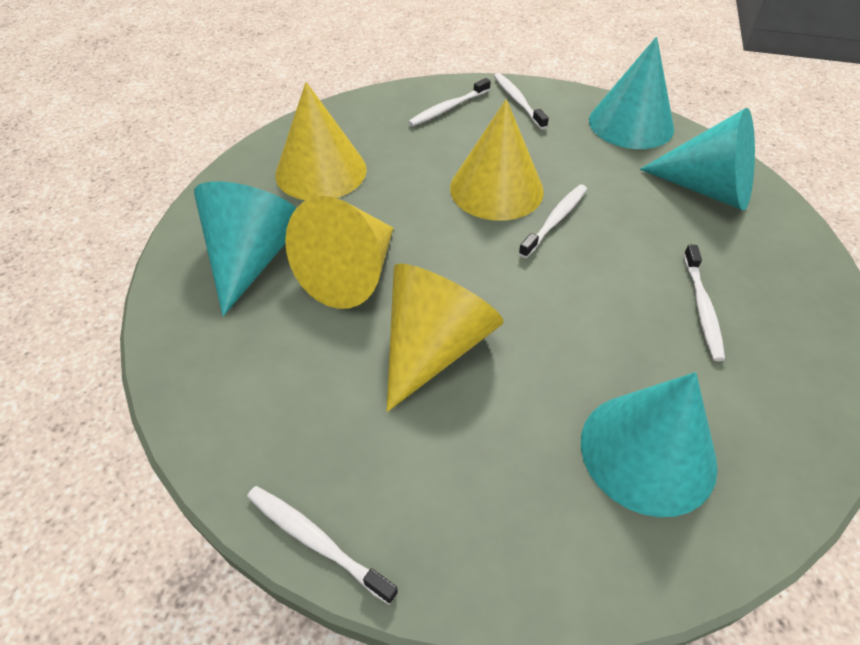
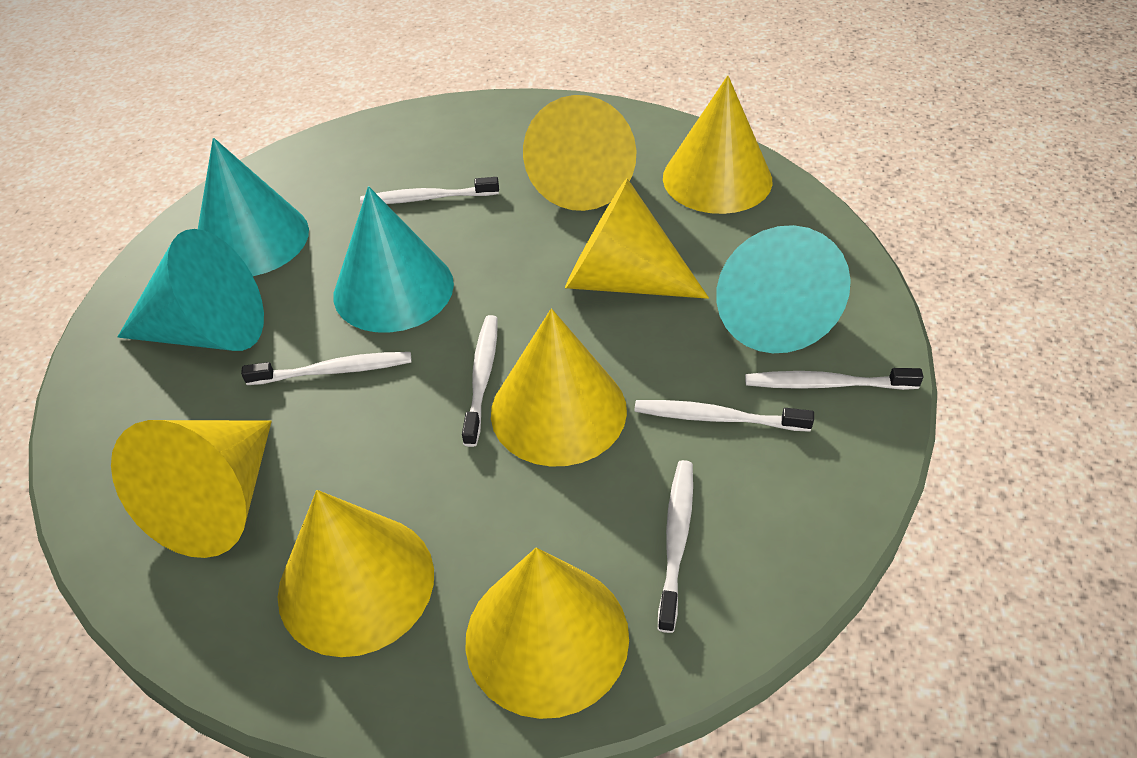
white toothbrush: 5 -> 6
yellow cone: 4 -> 7

